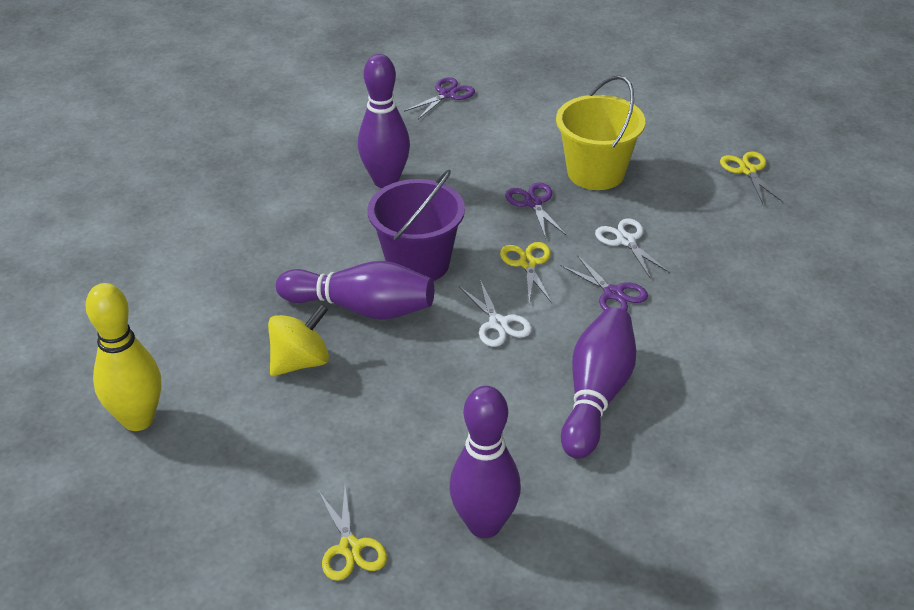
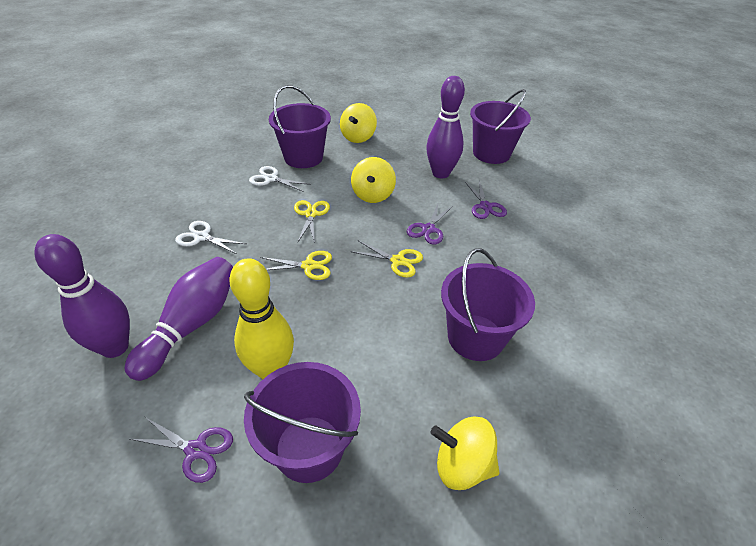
purple bowling pin: 4 -> 3
purple bucket: 1 -> 4
yellow bucket: 1 -> 0
yellow spinning top: 1 -> 3

